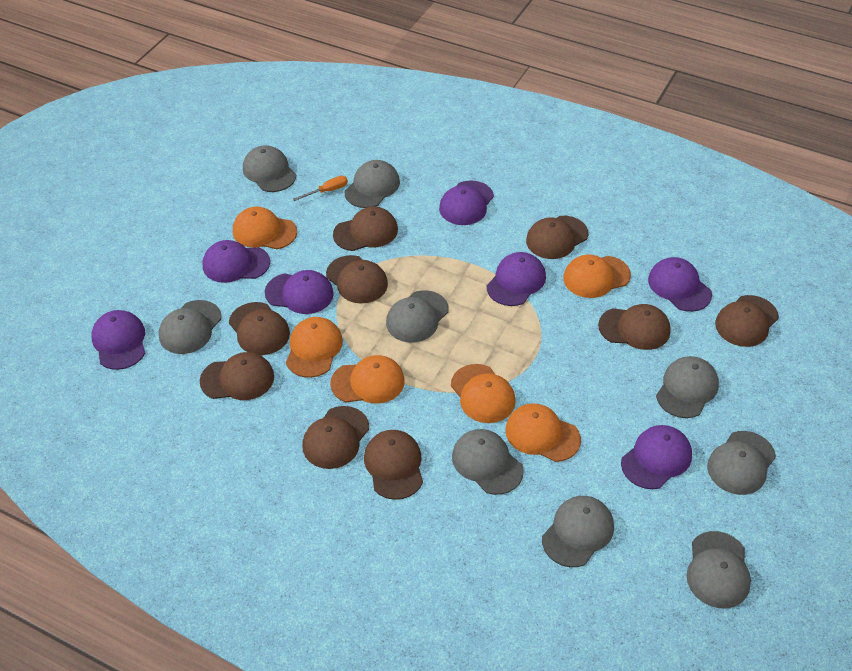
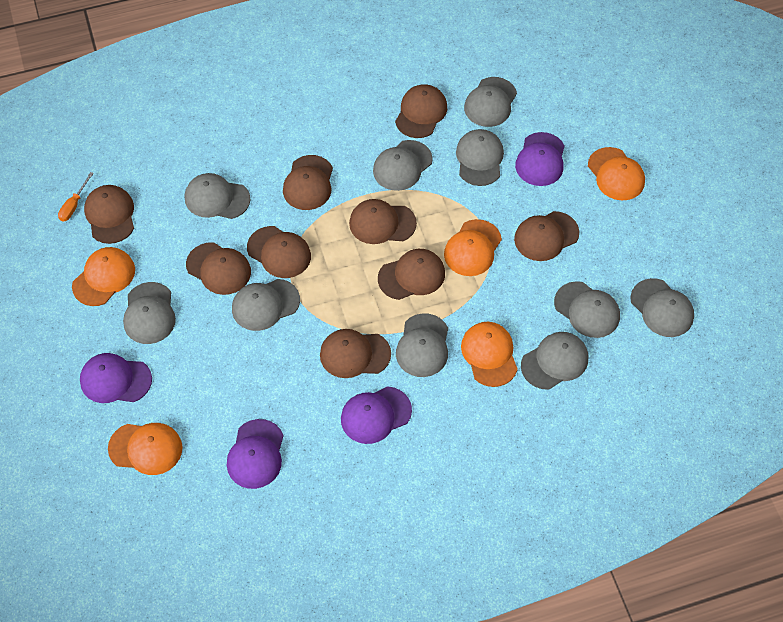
grey cap: 9 -> 10
orange cap: 6 -> 5
purple cap: 7 -> 4

